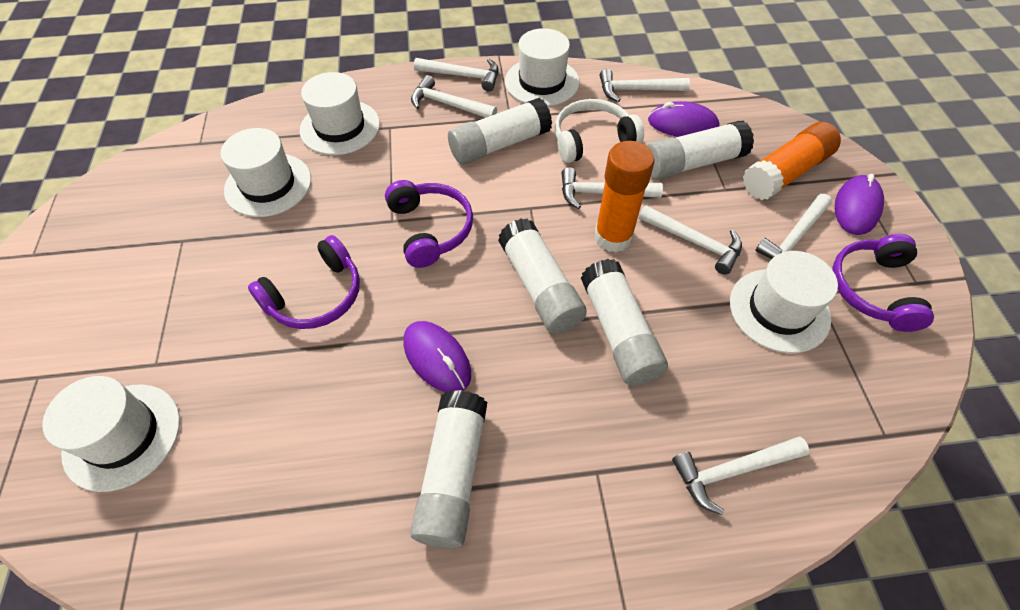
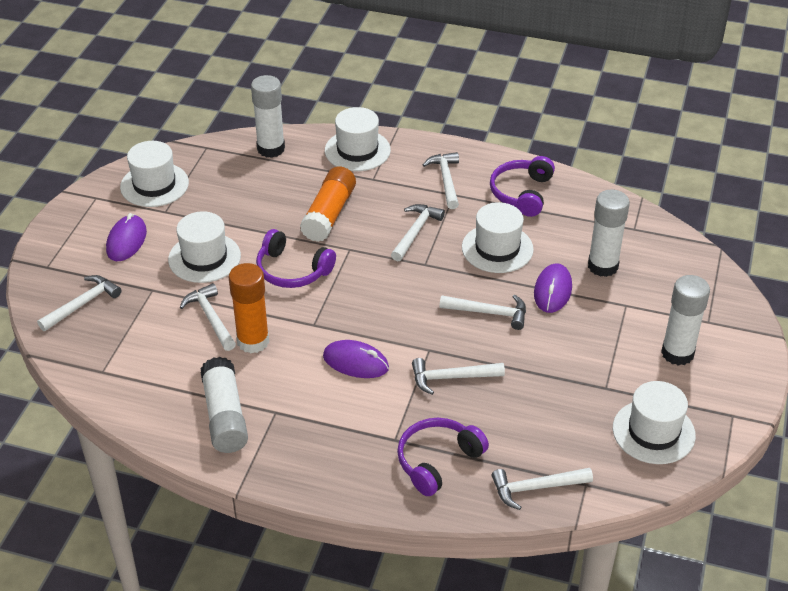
white glue stick: 5 -> 4
white headphones: 1 -> 0

